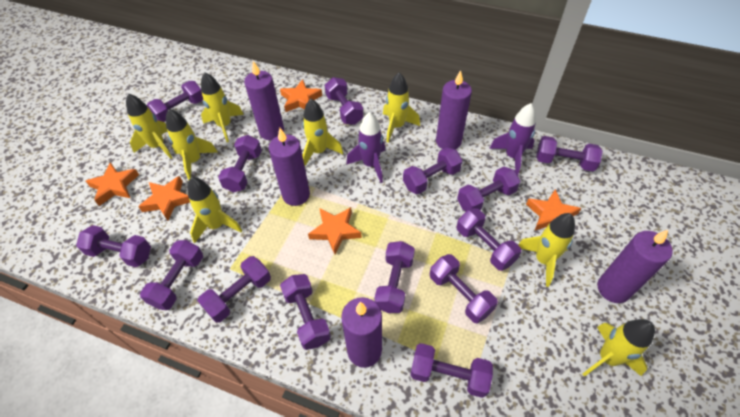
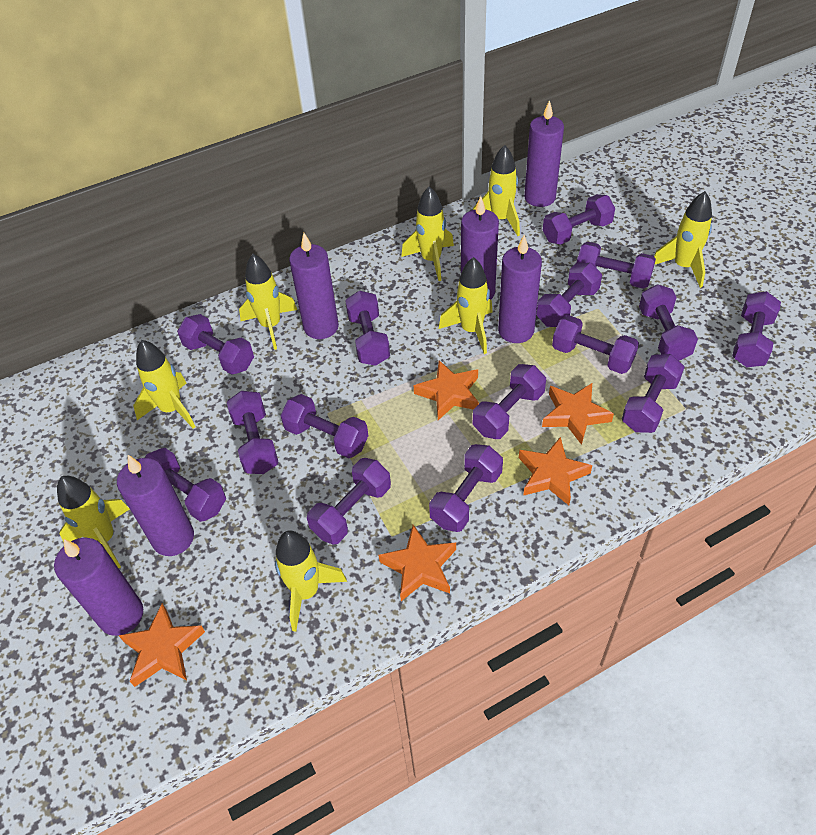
purple candle: 5 -> 6
purple dumbbell: 14 -> 15
purple rocket: 2 -> 0

